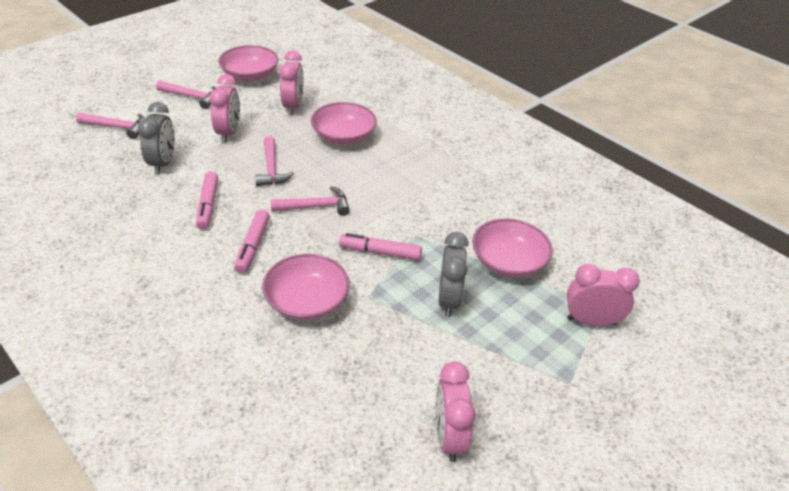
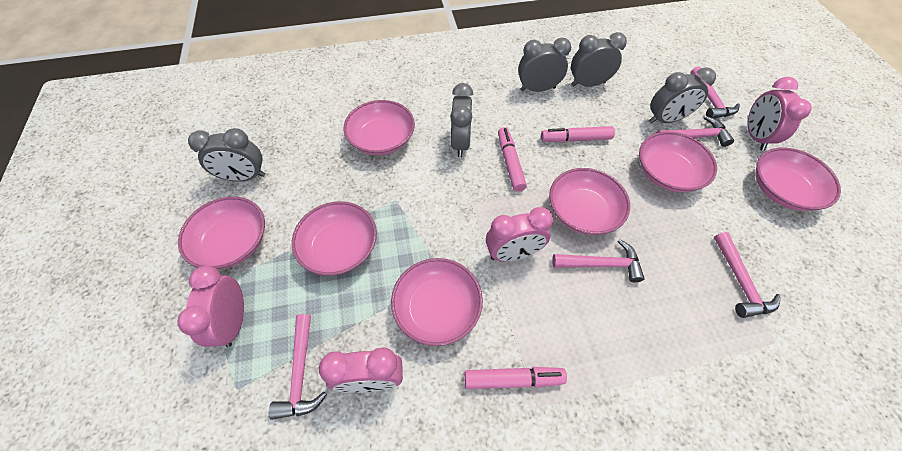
grey clock: 2 -> 5
pink bowl: 4 -> 7
pink hammer: 4 -> 5

